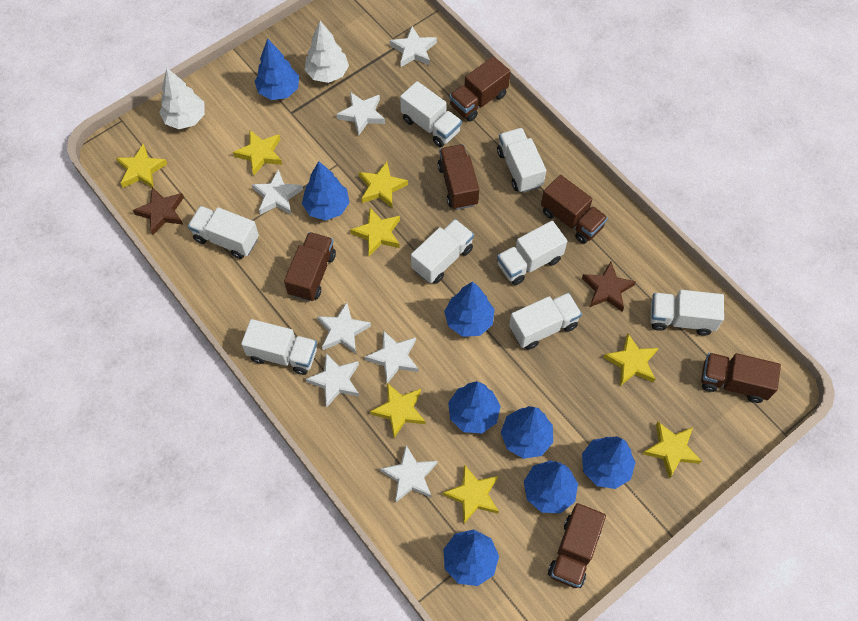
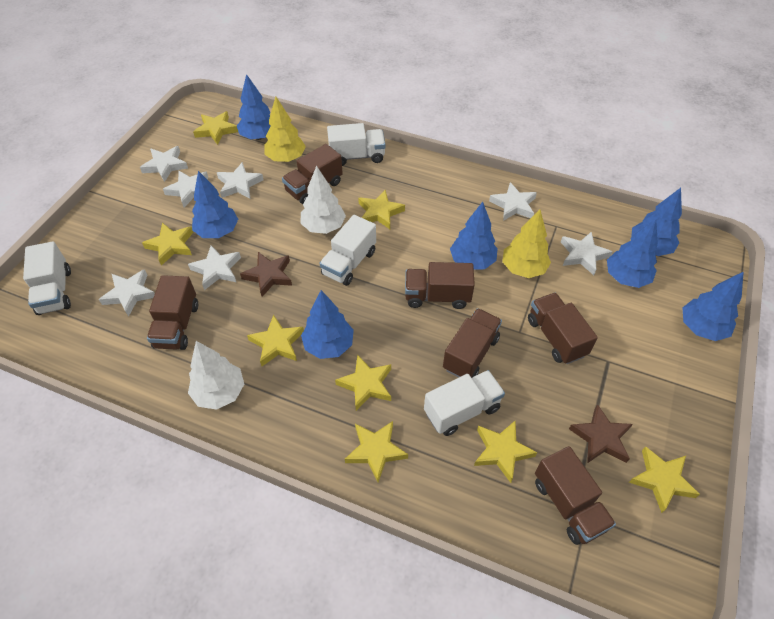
blue tree: 8 -> 7
white truck: 8 -> 4
yellow tree: 0 -> 2

